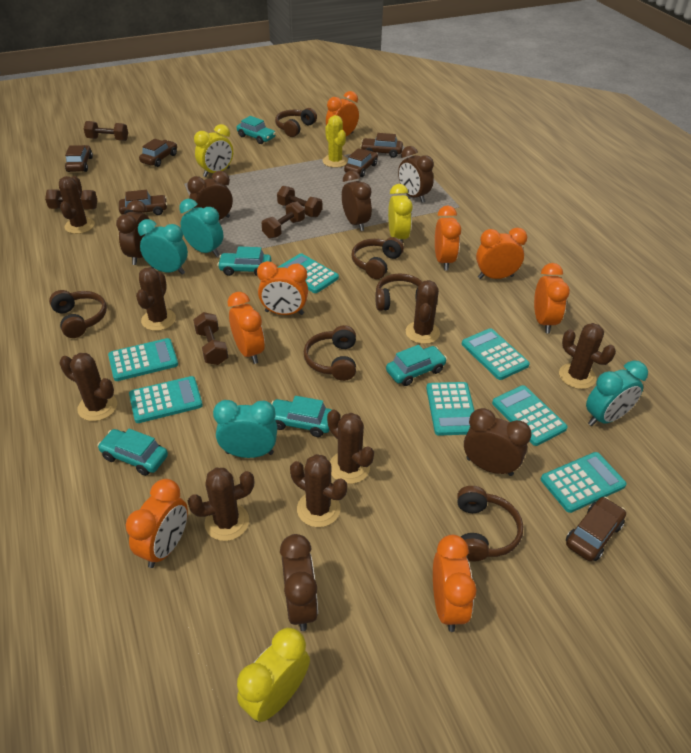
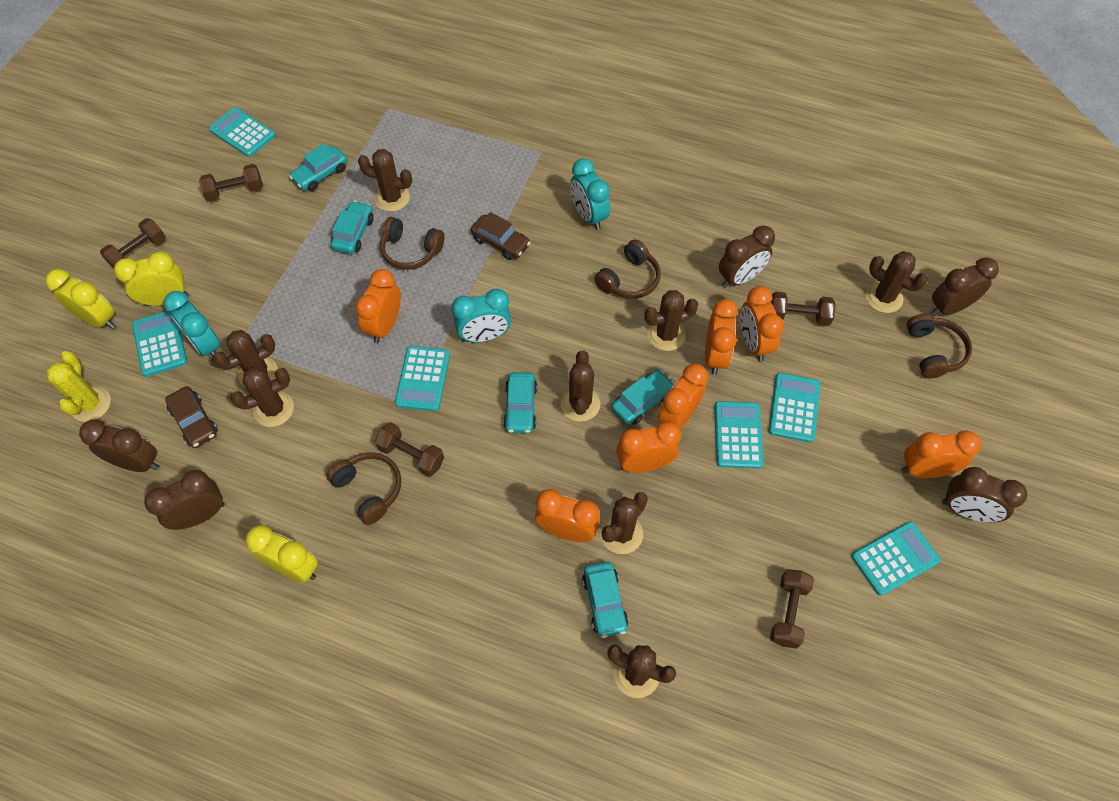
brown car: 6 -> 2
brown clock: 6 -> 5
brown headphones: 6 -> 4
orange clock: 8 -> 7
turquoise calculator: 7 -> 6
turquoise clock: 4 -> 3

